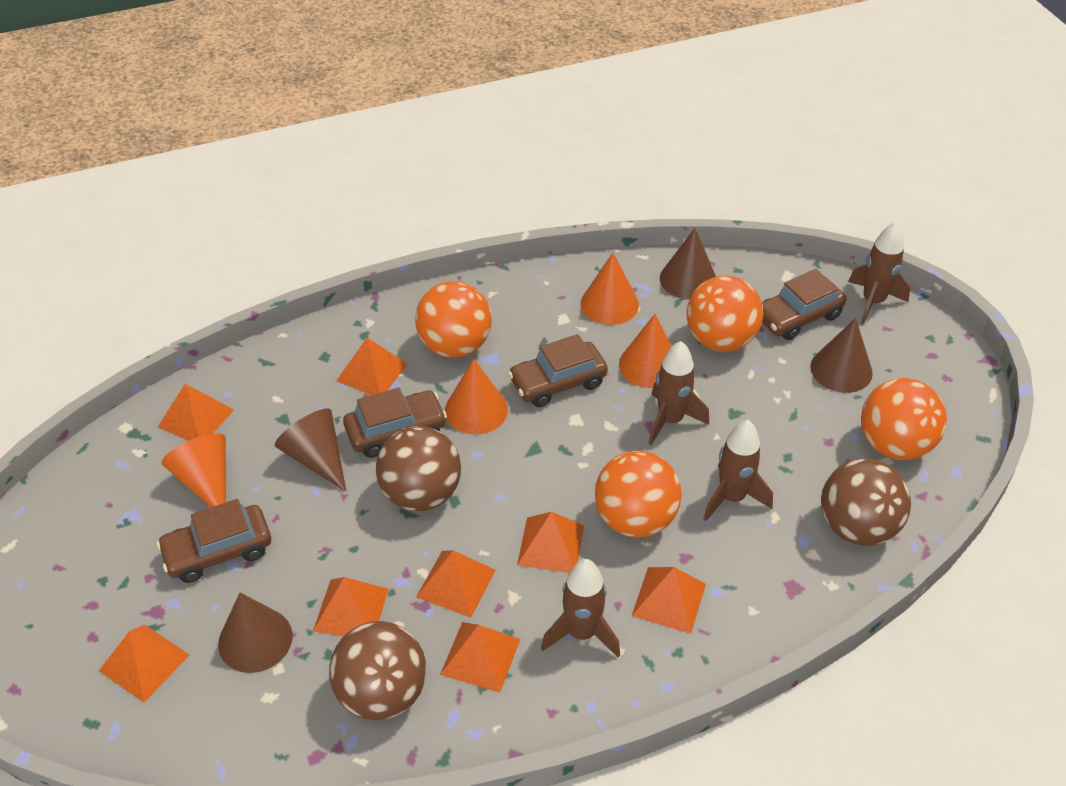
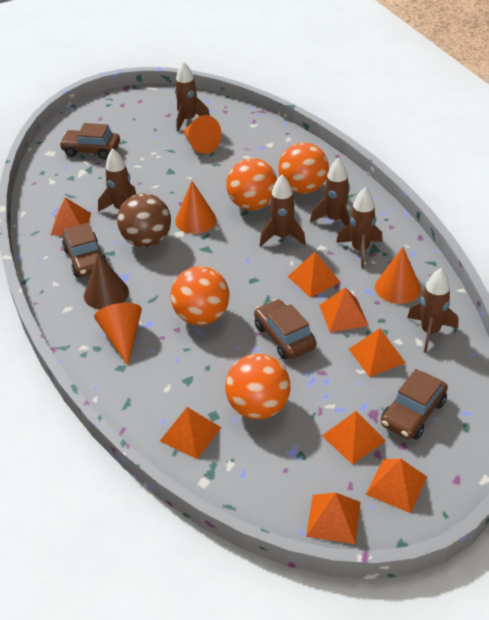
brown ball: 3 -> 1
brown cone: 4 -> 1
brown rocket: 4 -> 6

